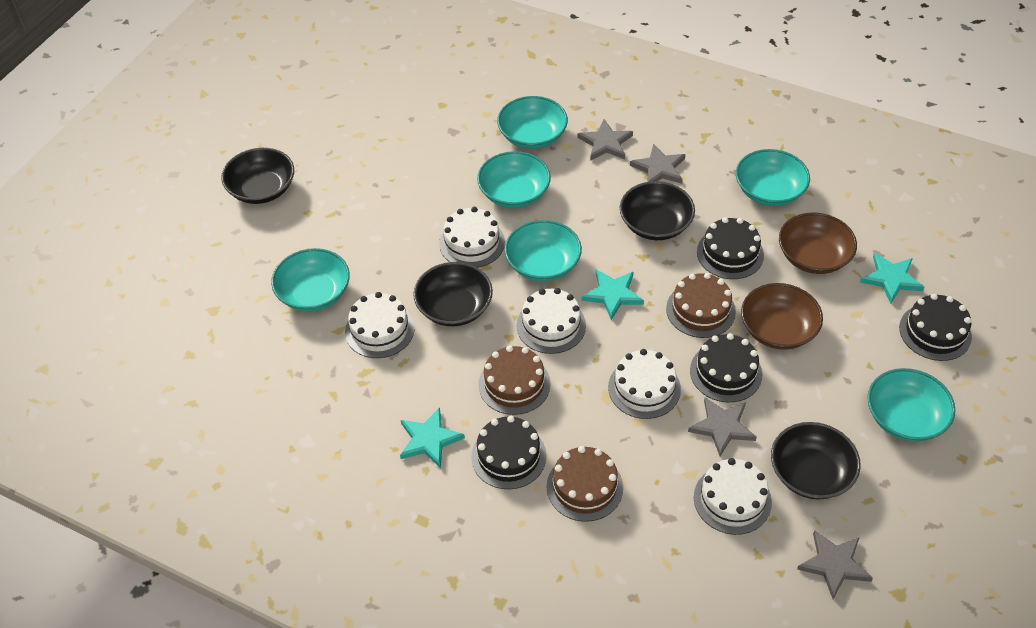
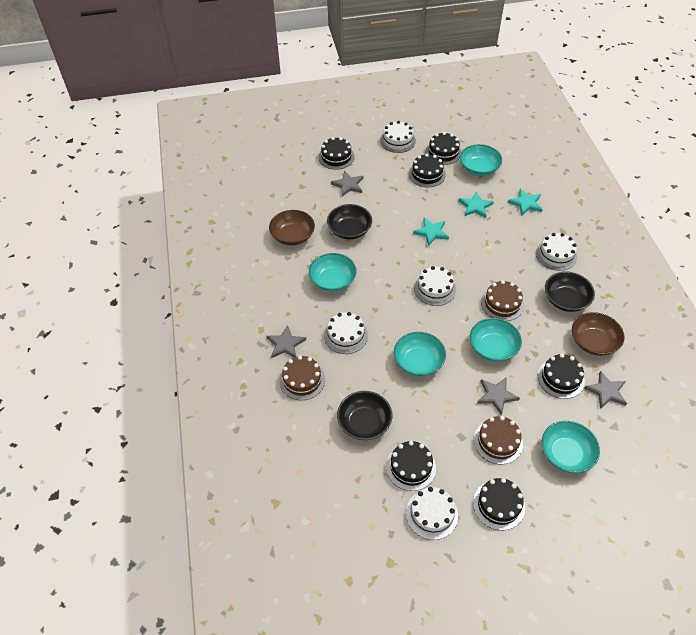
black bowl: 4 -> 3
black cake: 4 -> 6
turquoise bowl: 6 -> 5

